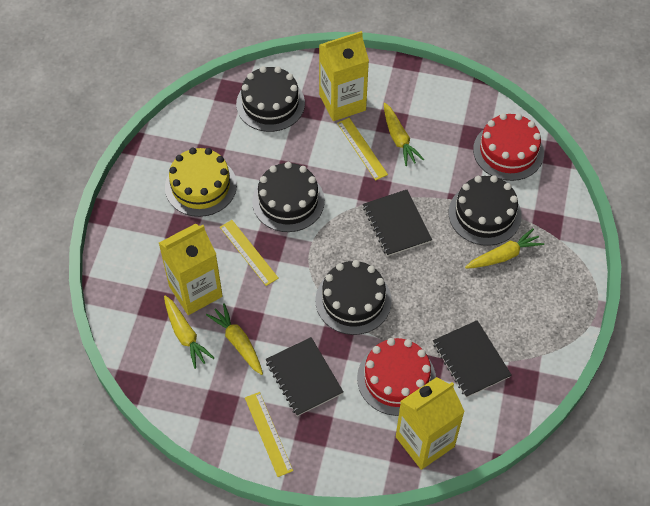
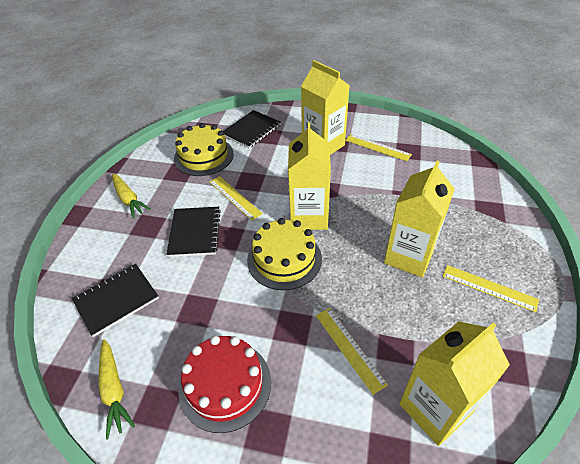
black cake: 4 -> 0
red cake: 2 -> 1
yellow cake: 1 -> 2
yellow carrot: 4 -> 2
yellow carton: 3 -> 4
yellow ruler: 3 -> 4

